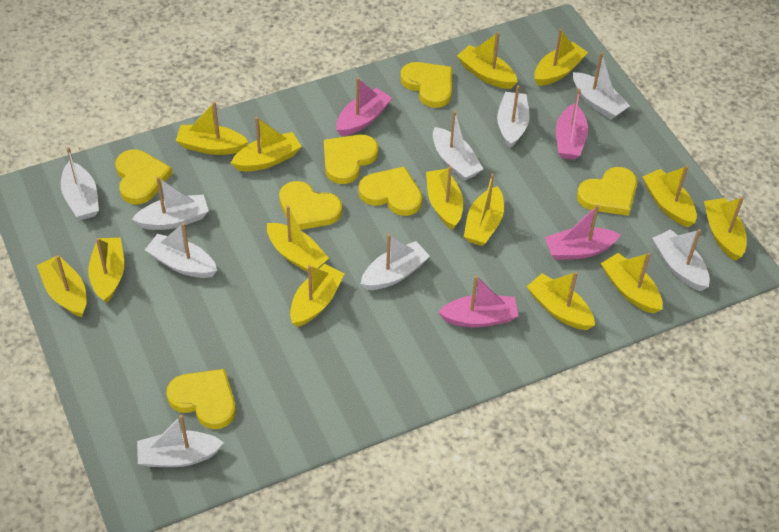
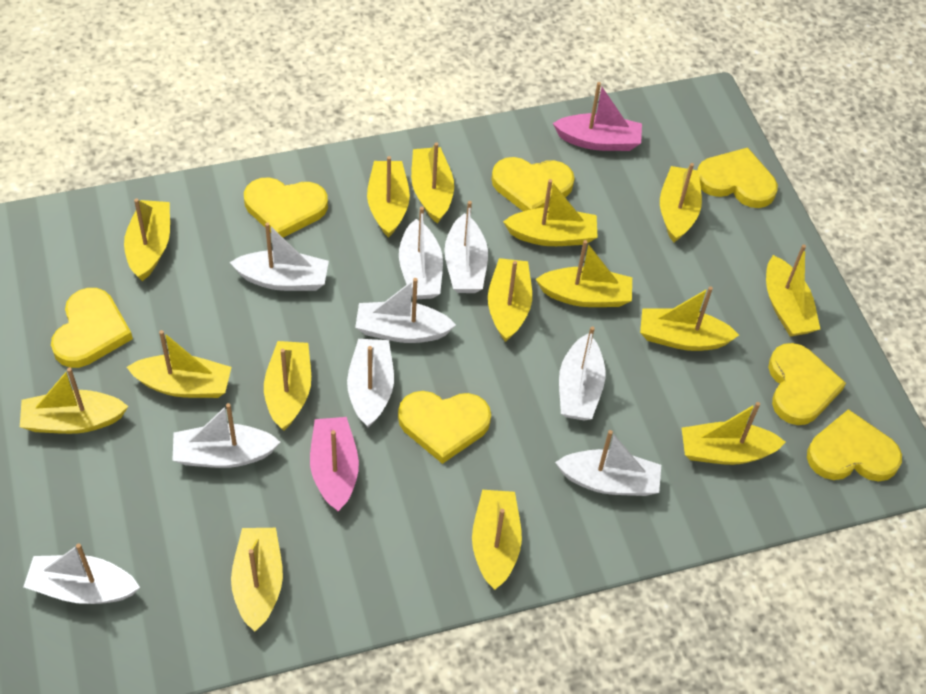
pink boat: 4 -> 2
yellow boat: 14 -> 15

